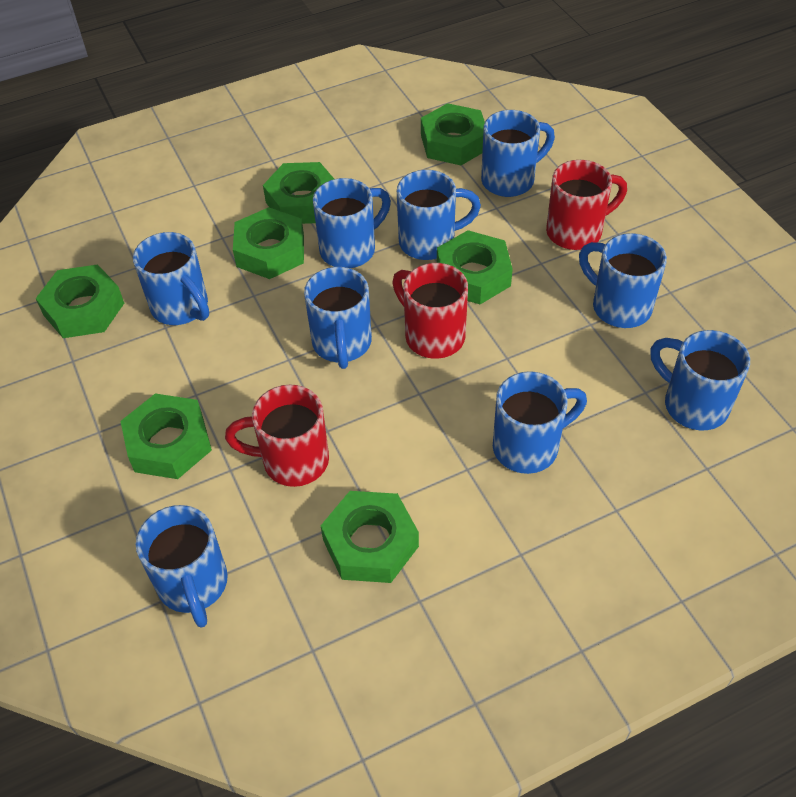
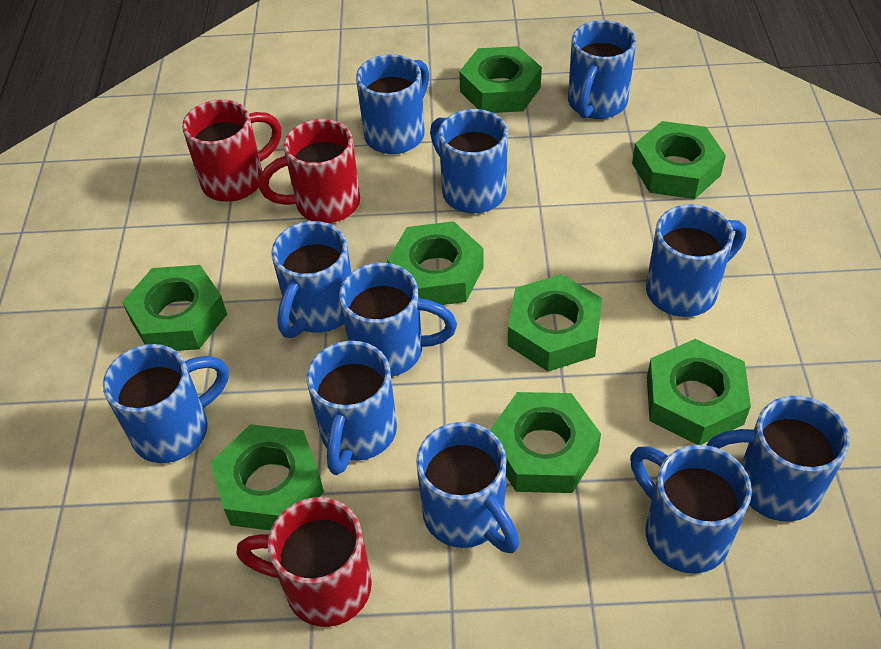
blue mug: 9 -> 11
green nut: 7 -> 8

